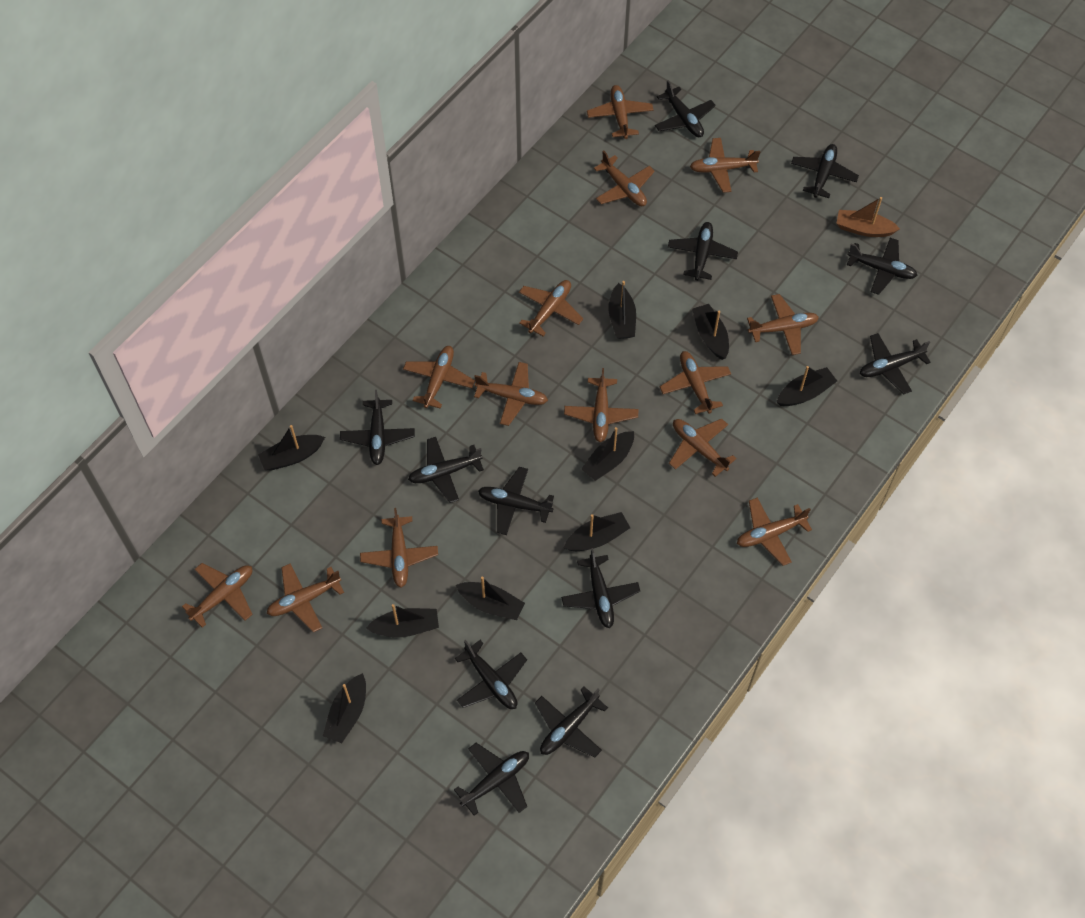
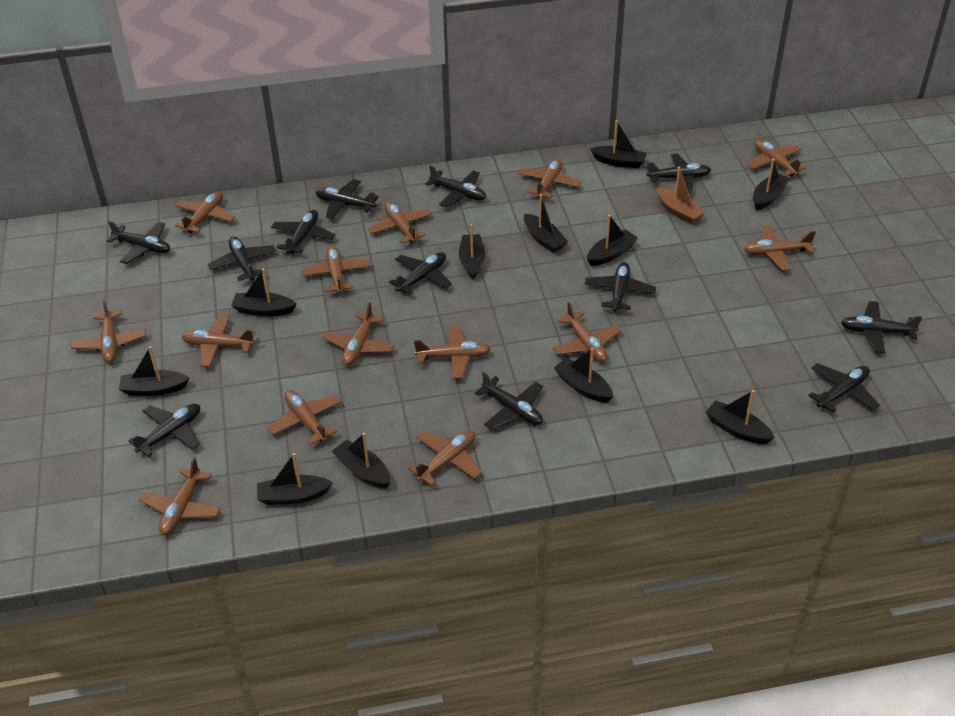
black boat: 9 -> 11

